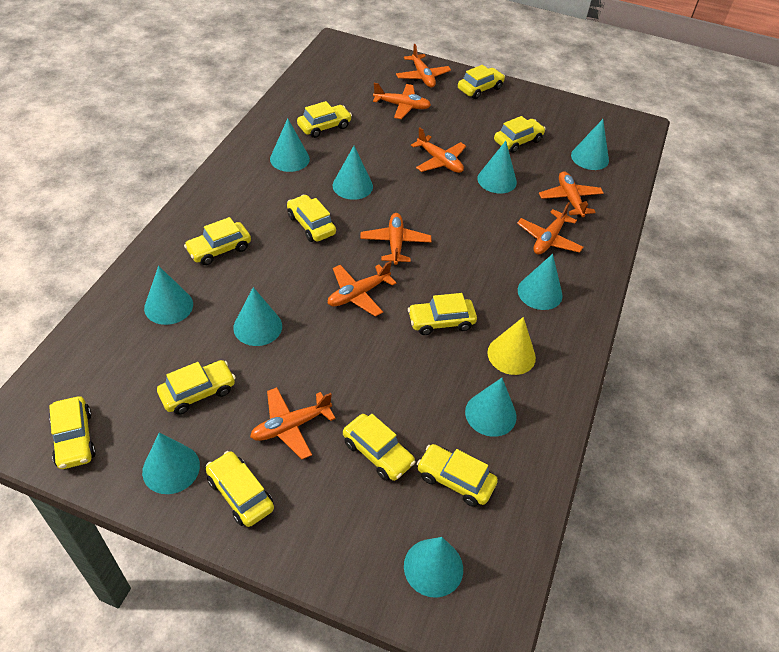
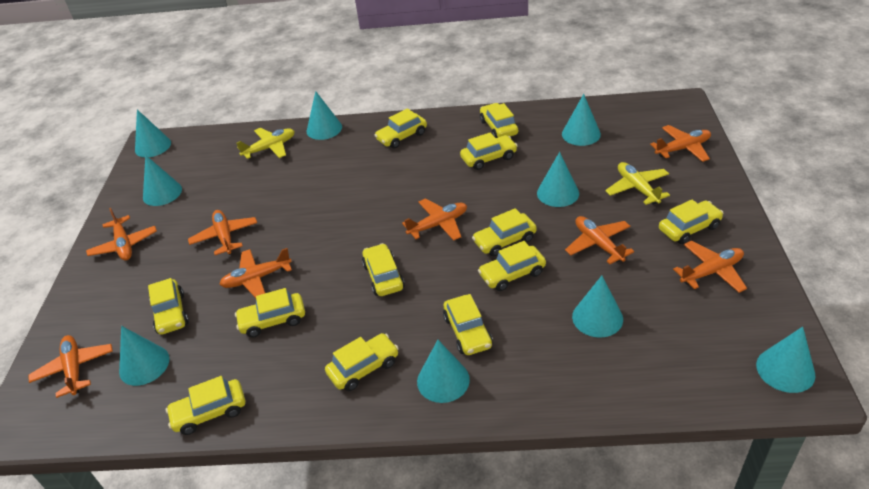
turquoise cone: 10 -> 9
yellow car: 11 -> 12
yellow cone: 1 -> 0
yellow plane: 0 -> 2

